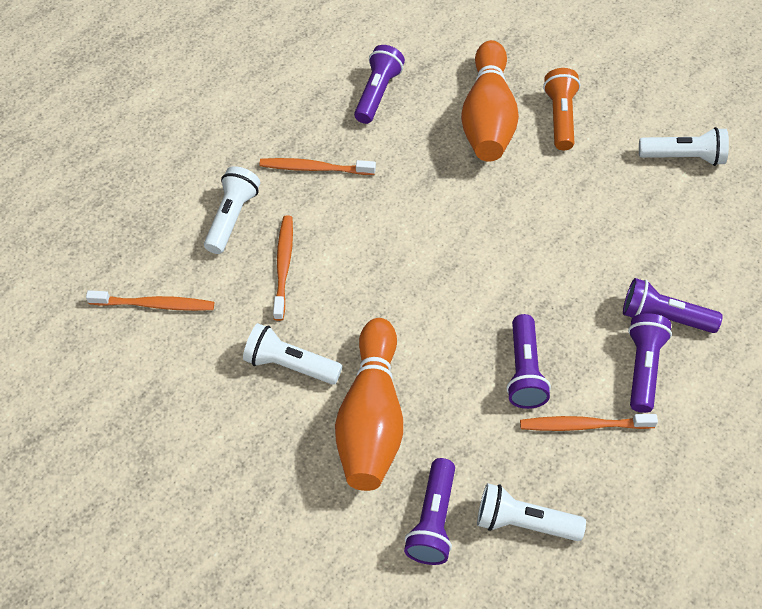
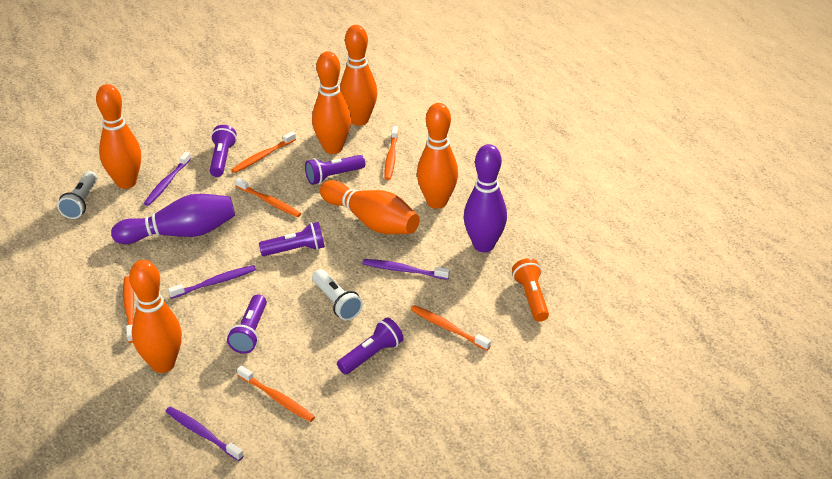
orange bowling pin: 2 -> 6
orange toothbrush: 4 -> 6
purple bowling pin: 0 -> 2
purple toothbrush: 0 -> 4
white flashlight: 4 -> 2

